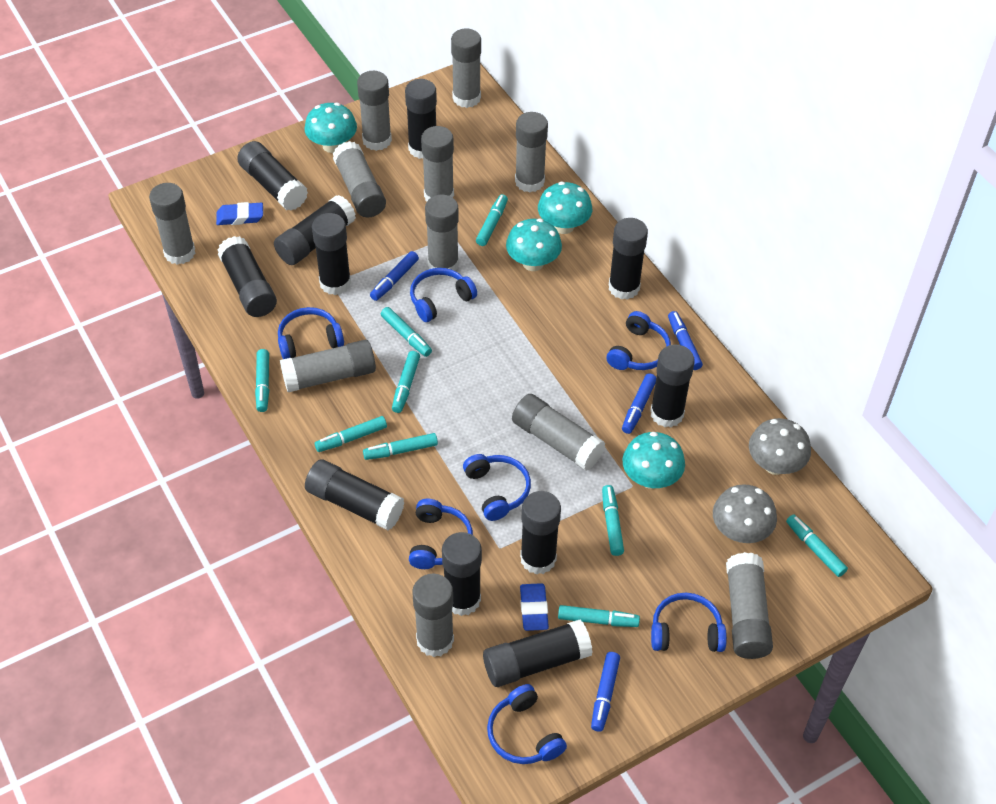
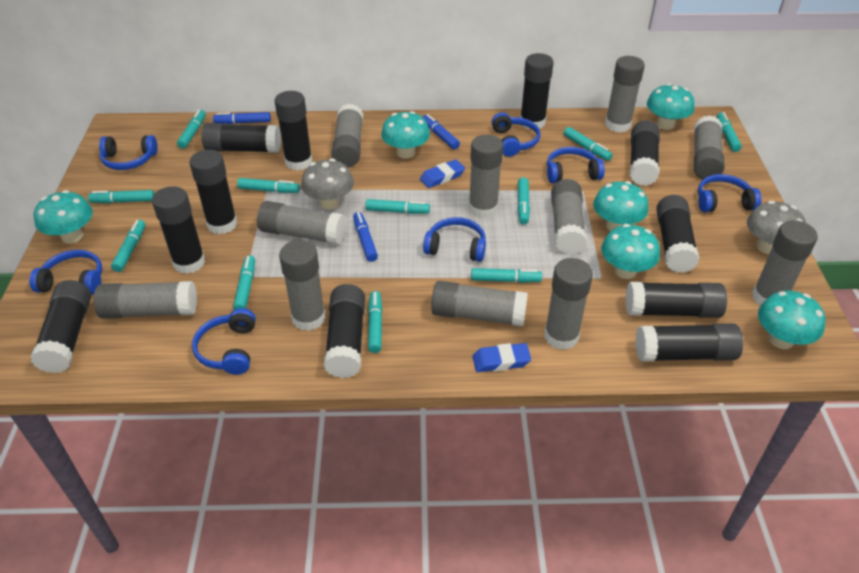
blue marker: 4 -> 3
turquoise marker: 9 -> 11
turquoise mushroom: 4 -> 6

